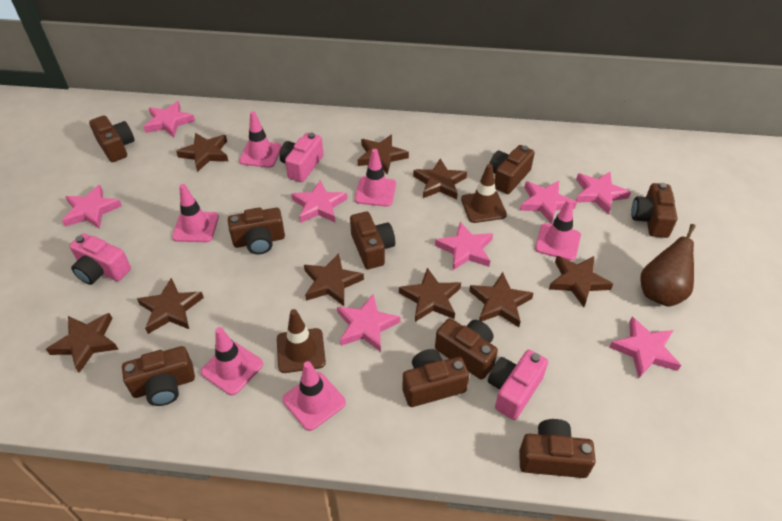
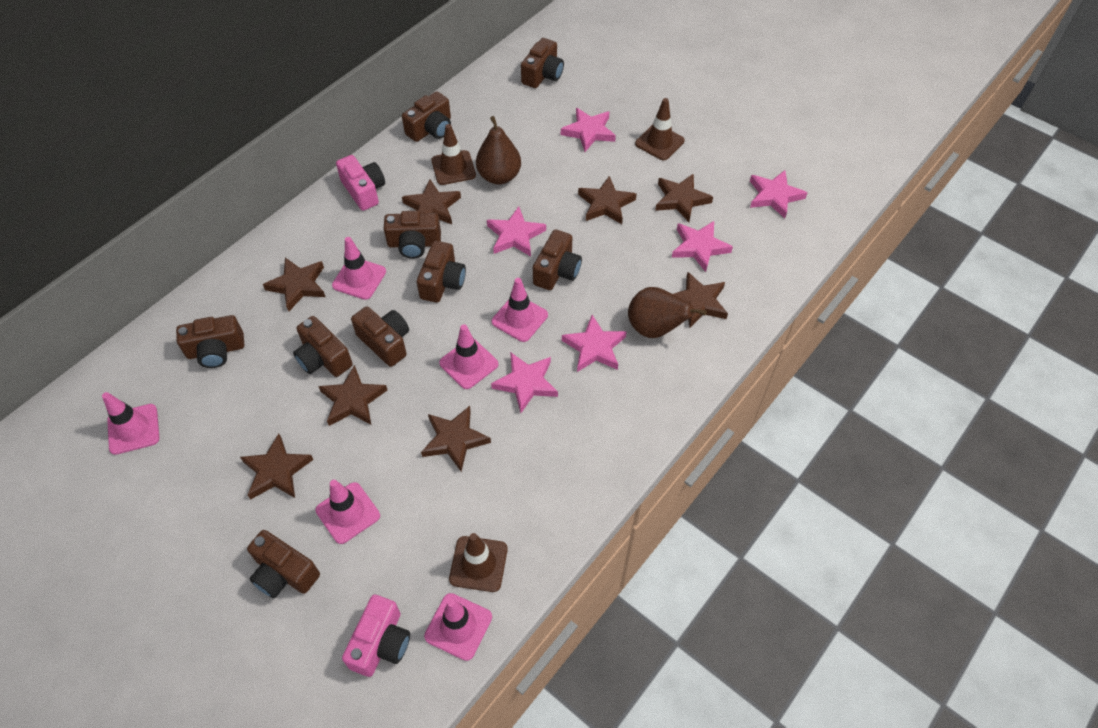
brown pear: 1 -> 2
brown star: 9 -> 8
brown traffic cone: 2 -> 3
pink camera: 3 -> 2
pink star: 8 -> 6

